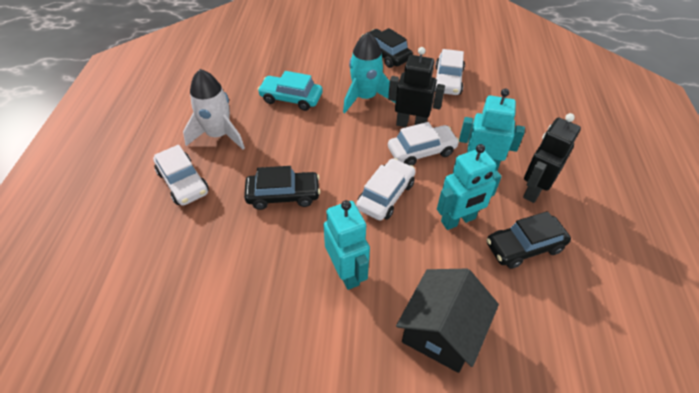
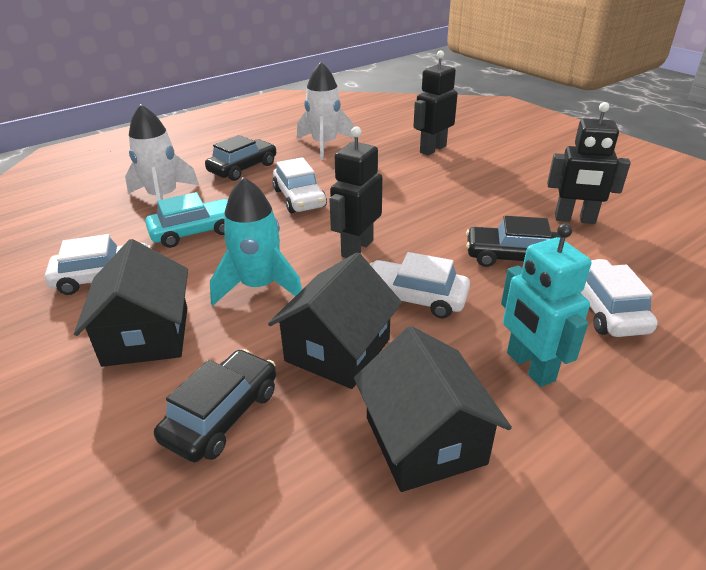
black house: 1 -> 3
black robot: 2 -> 3
turquoise robot: 3 -> 1
white rocket: 1 -> 2

